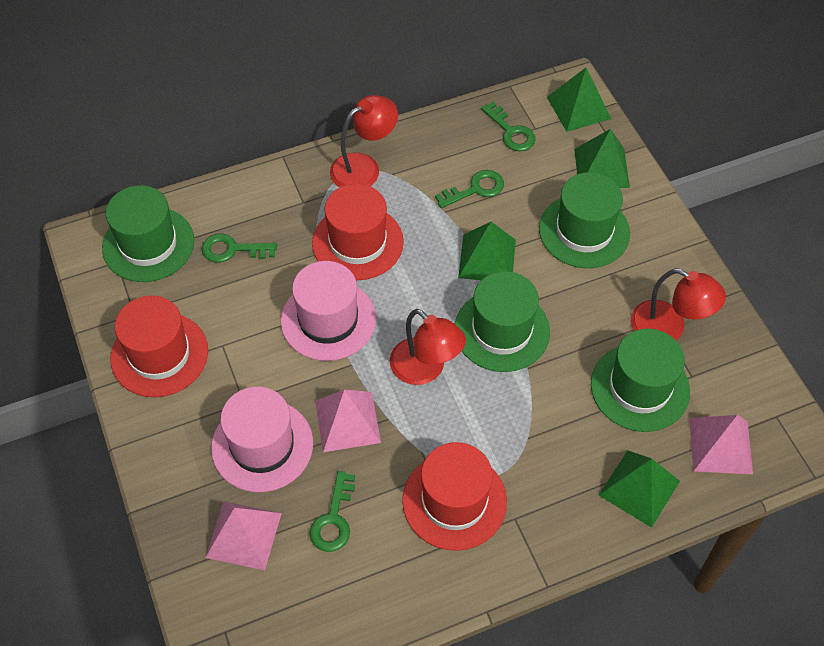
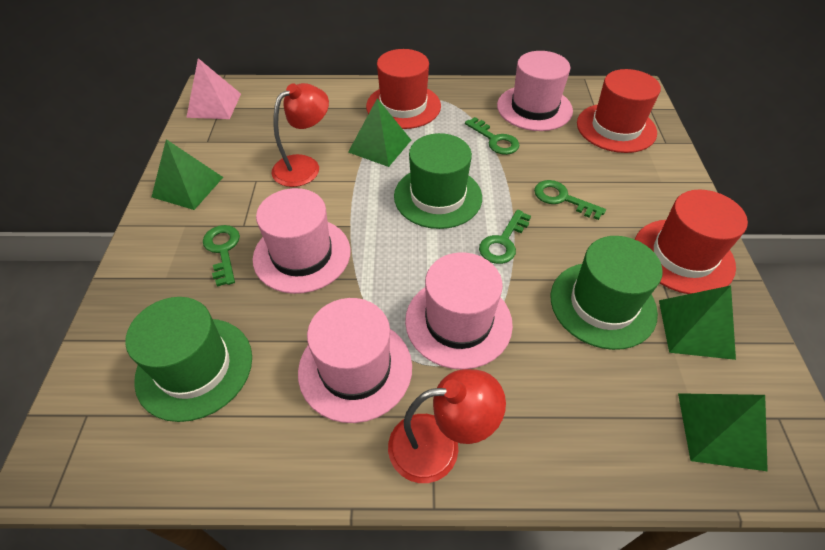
green hat: 4 -> 3
pink hat: 2 -> 4
pink pyramid: 3 -> 1
red lamp: 3 -> 2

